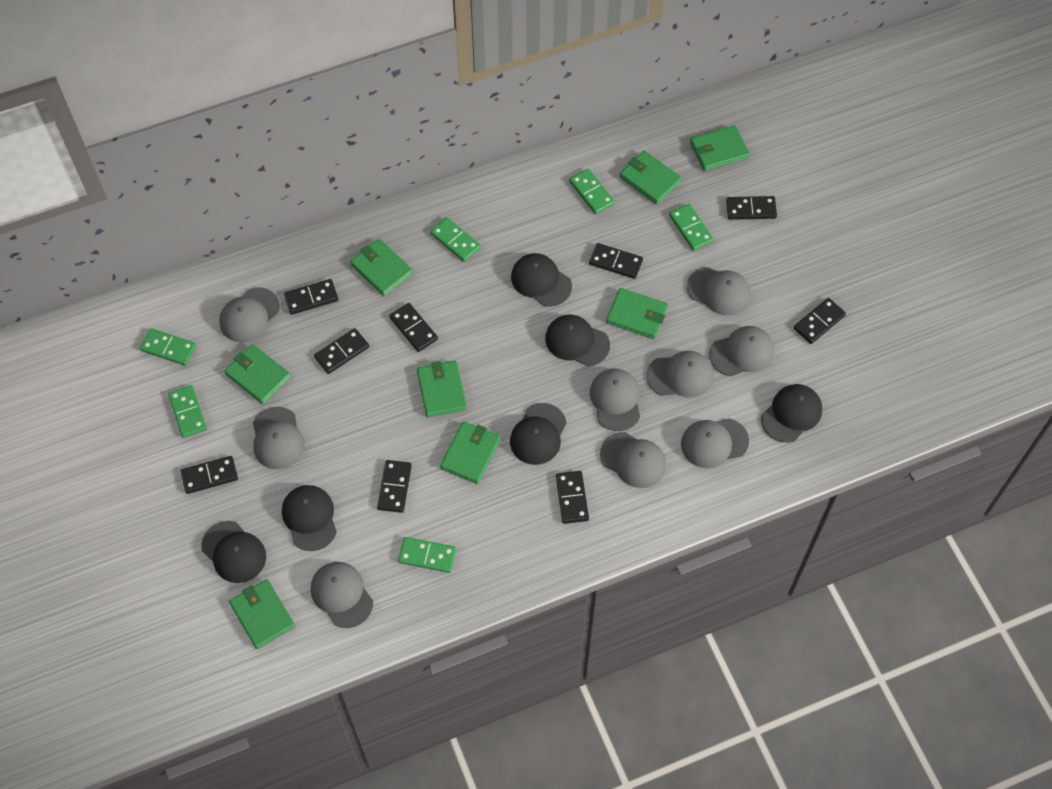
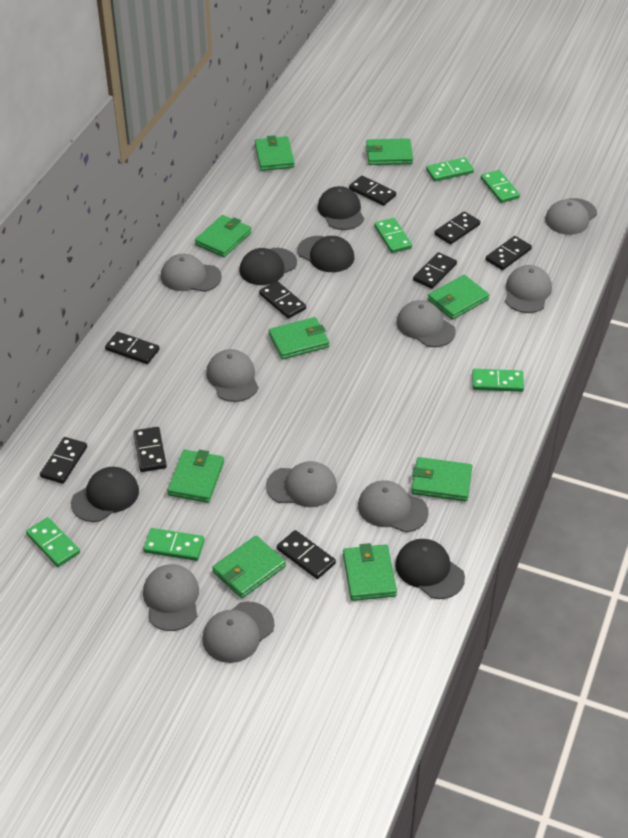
black cap: 6 -> 5
green wallet: 8 -> 9

